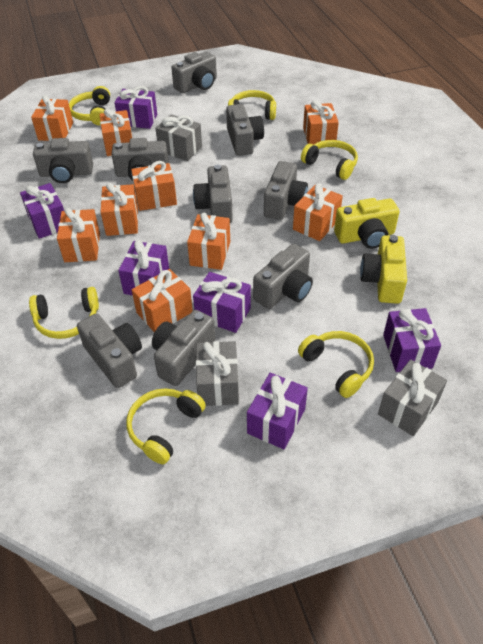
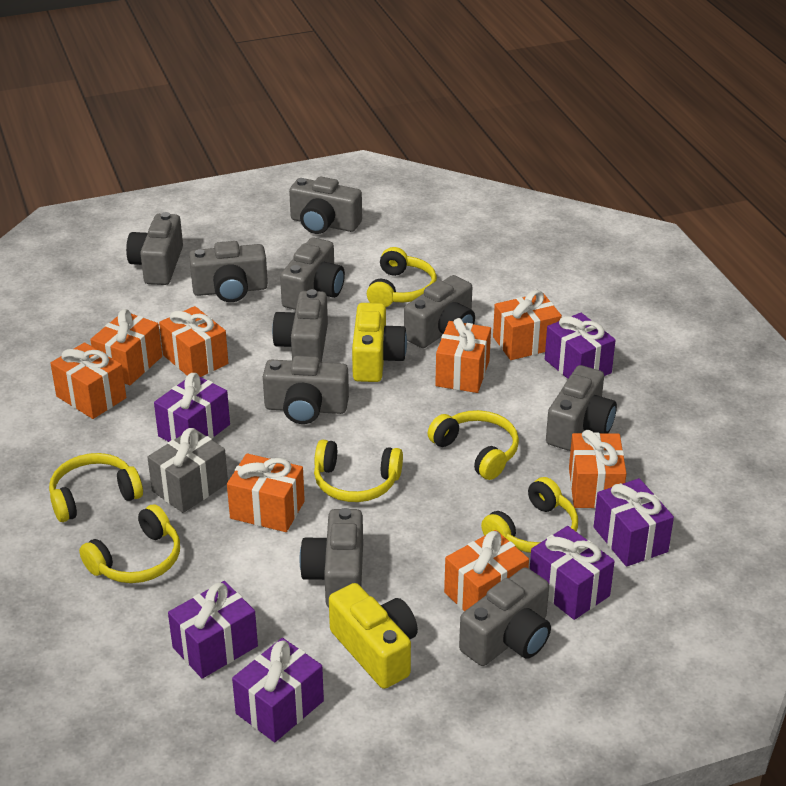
grey camera: 9 -> 10
grey gift: 3 -> 1
orange gift: 9 -> 8

